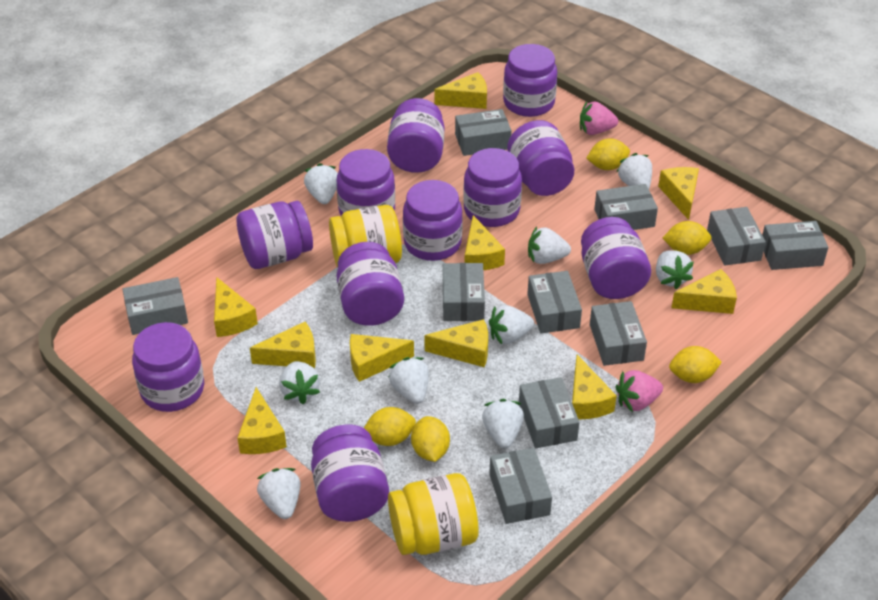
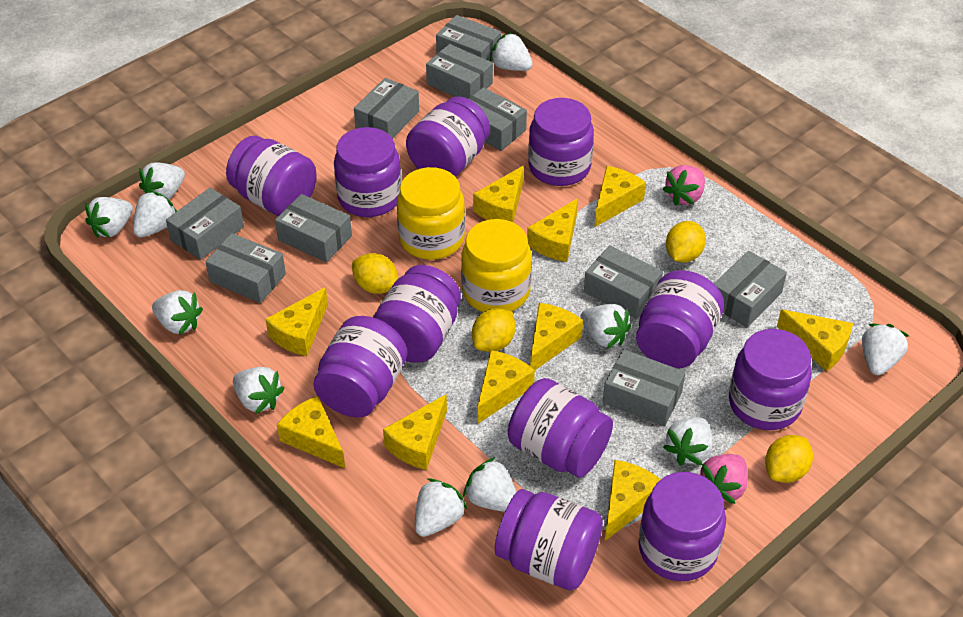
white strawberry: 9 -> 11
yellow lemon: 5 -> 4

